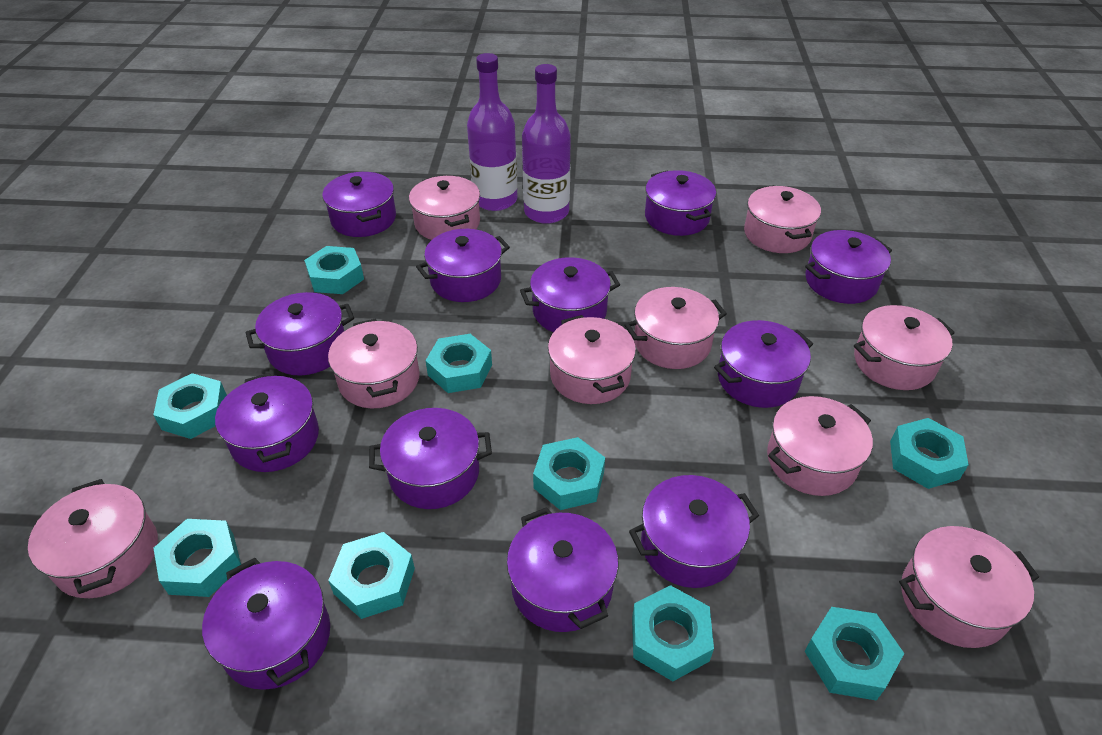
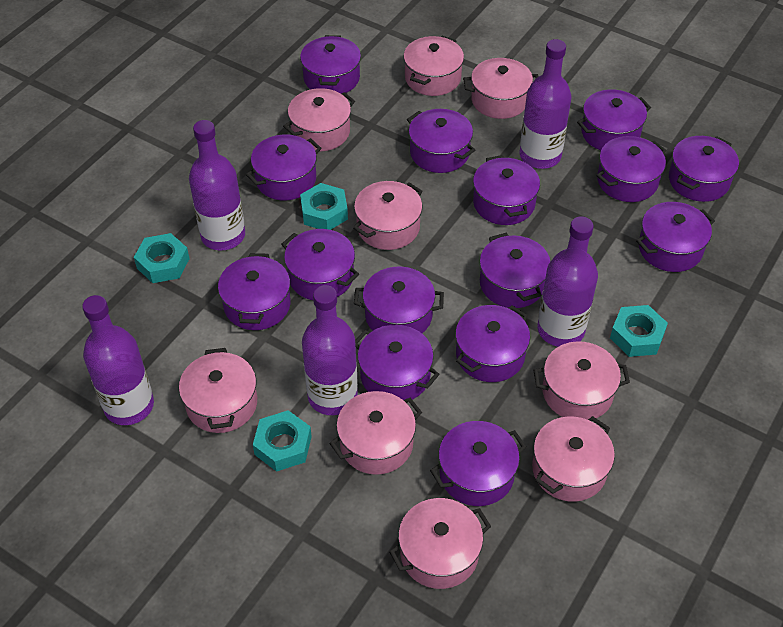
purple bottle: 2 -> 5
purple pot: 12 -> 15
turquoise nut: 9 -> 4

